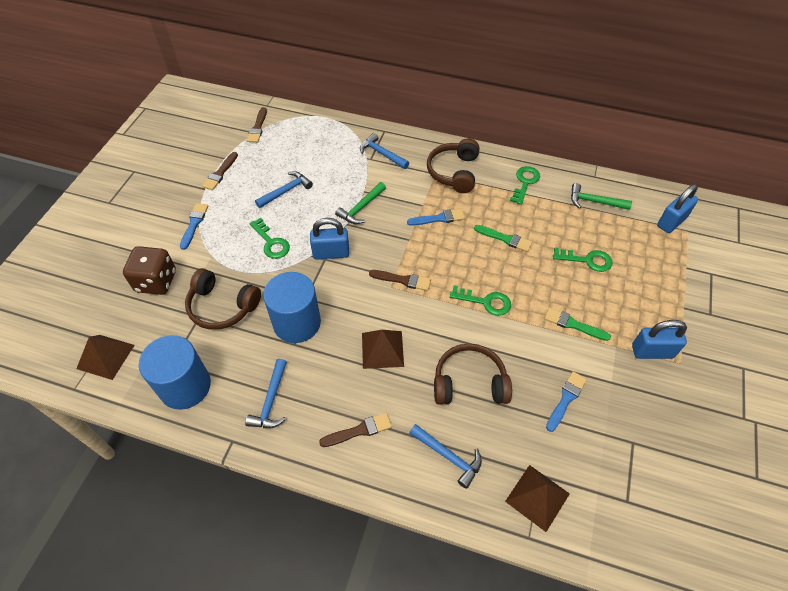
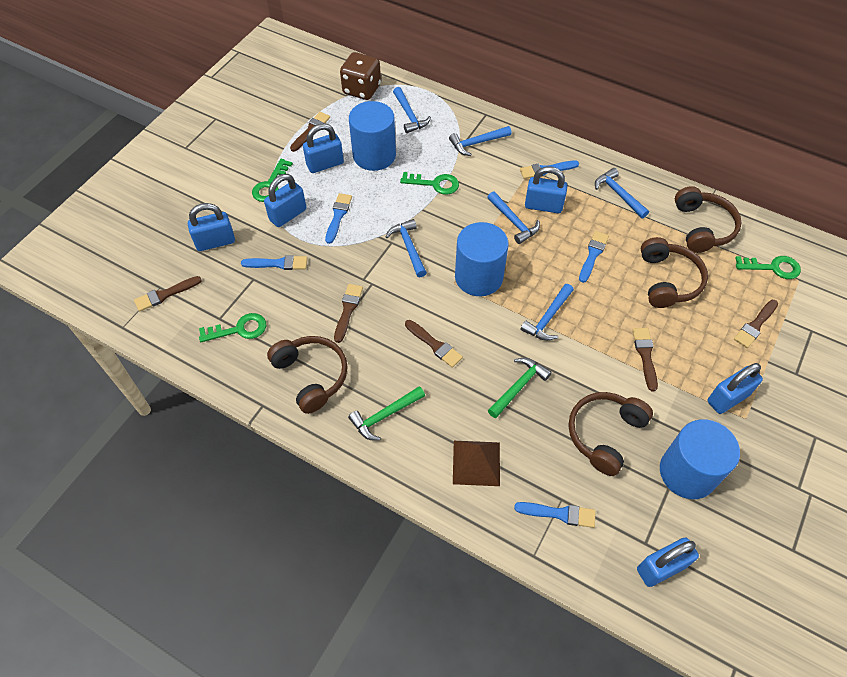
blue brush: 3 -> 5
blue cylinder: 2 -> 3
blue hammer: 4 -> 6
blue padlock: 3 -> 6
brown brush: 4 -> 6
brown headphones: 3 -> 4
brown pyramid: 3 -> 1
green brush: 2 -> 0

